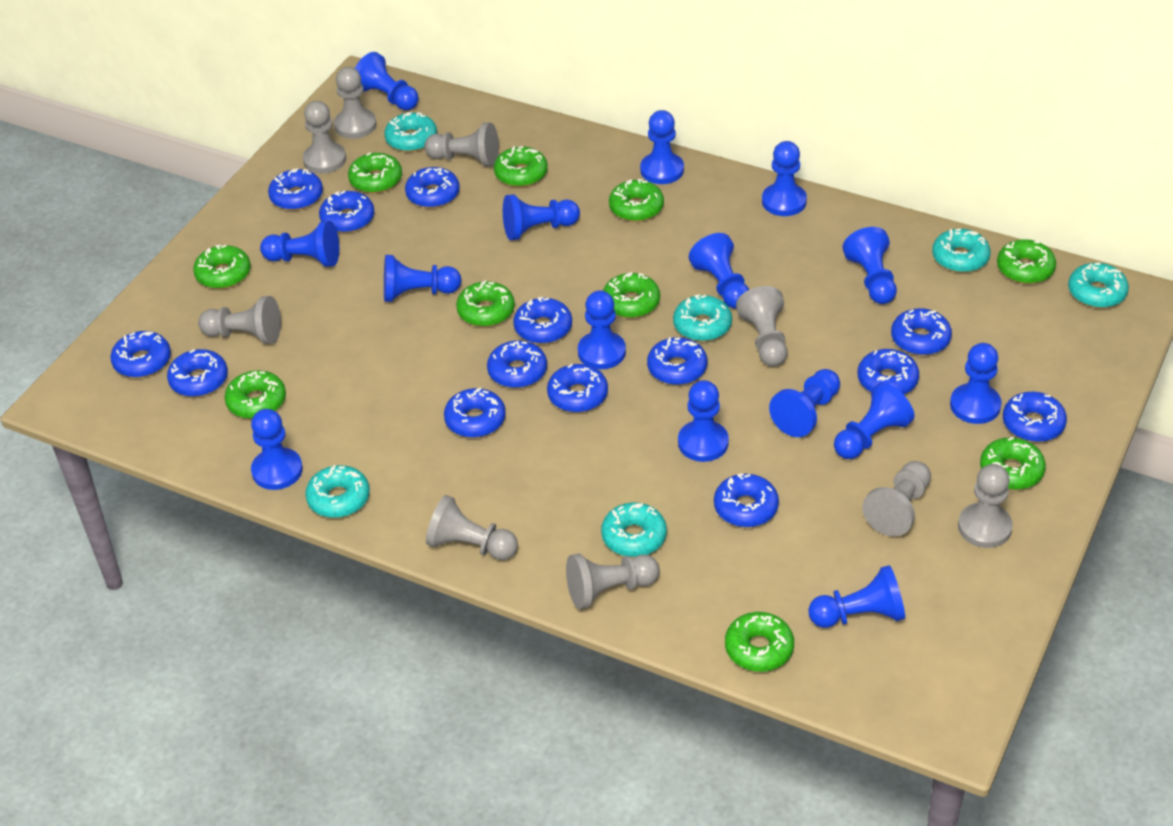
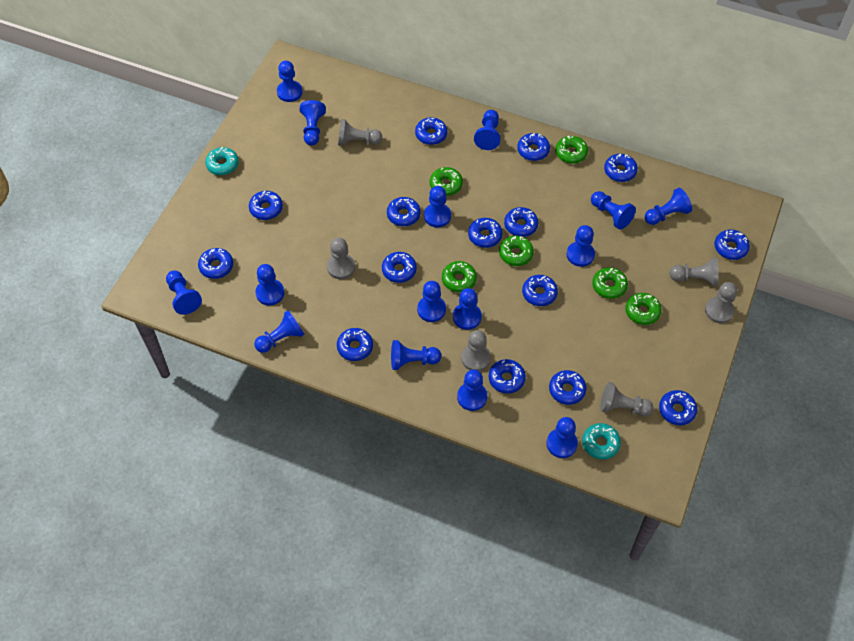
blue donut: 14 -> 15
green donut: 10 -> 6
grey pawn: 9 -> 6
turquoise donut: 6 -> 2

